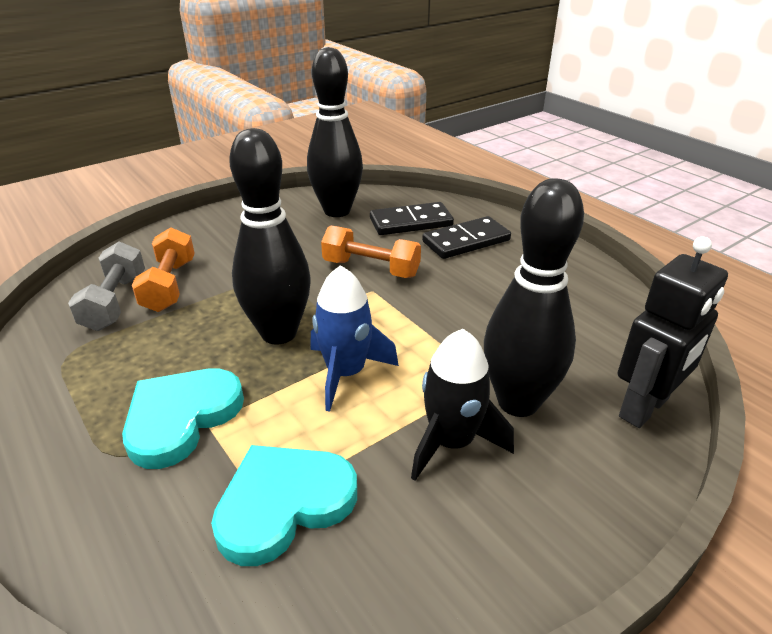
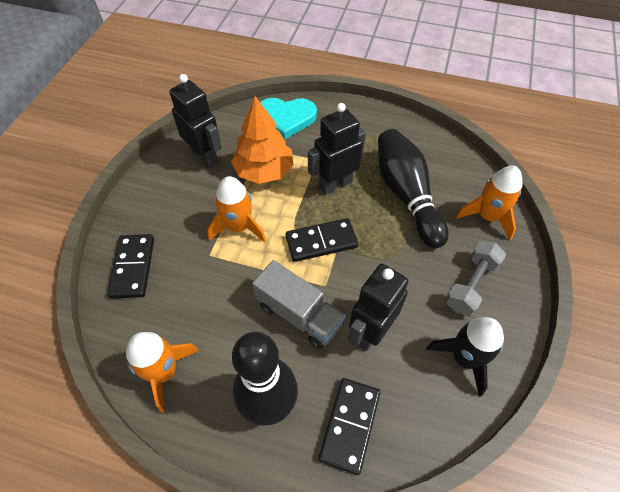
black bowling pin: 3 -> 2
black domino: 2 -> 3
black robot: 1 -> 3
blue rocket: 1 -> 0
grey truck: 0 -> 1
orange dumbbell: 2 -> 0
orange rocket: 0 -> 3
orange tree: 0 -> 1
turquoise heart: 2 -> 1

